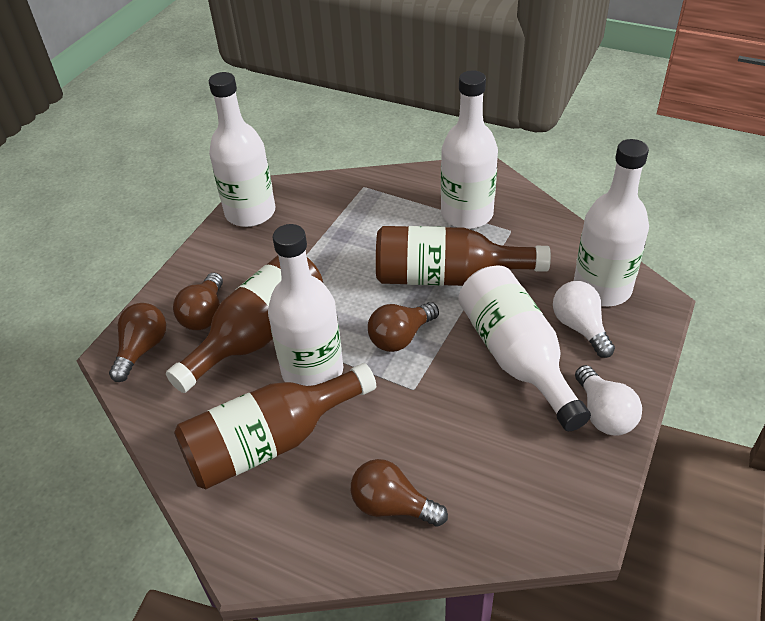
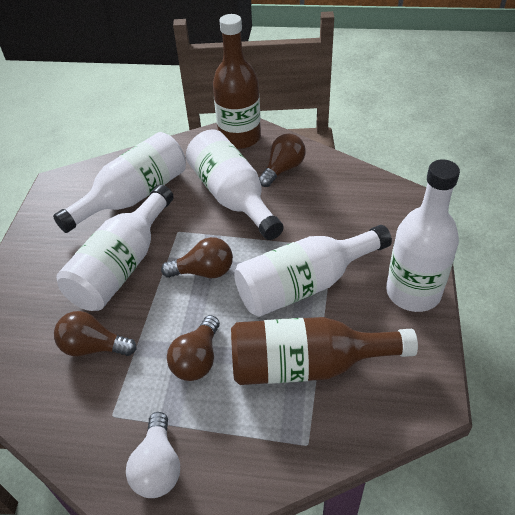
brown bottle: 3 -> 2
white light bulb: 2 -> 1

